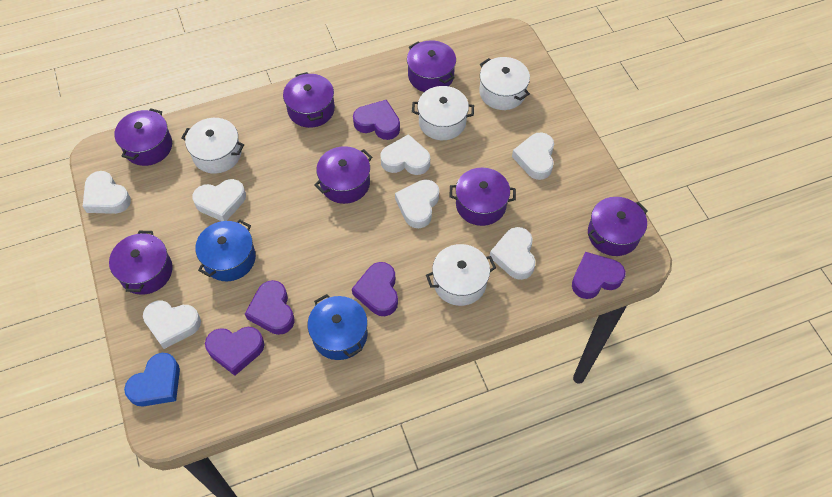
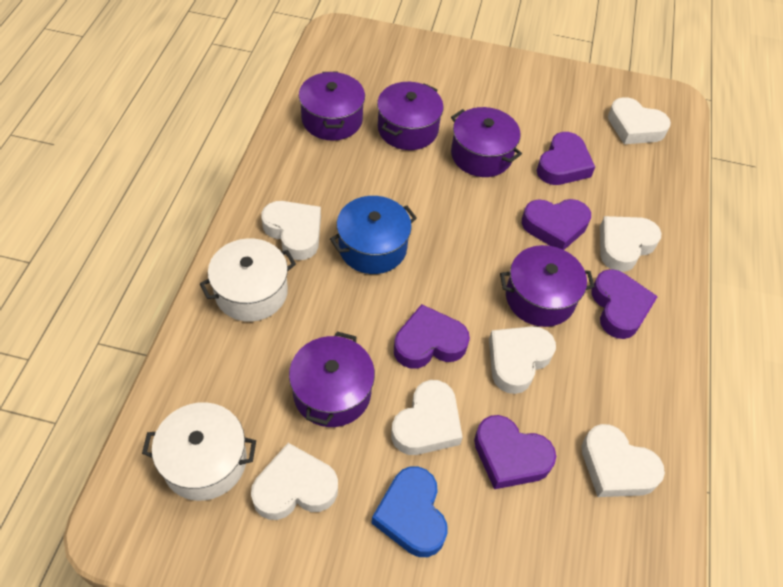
blue pot: 2 -> 1
purple pot: 7 -> 5
white pot: 4 -> 2

